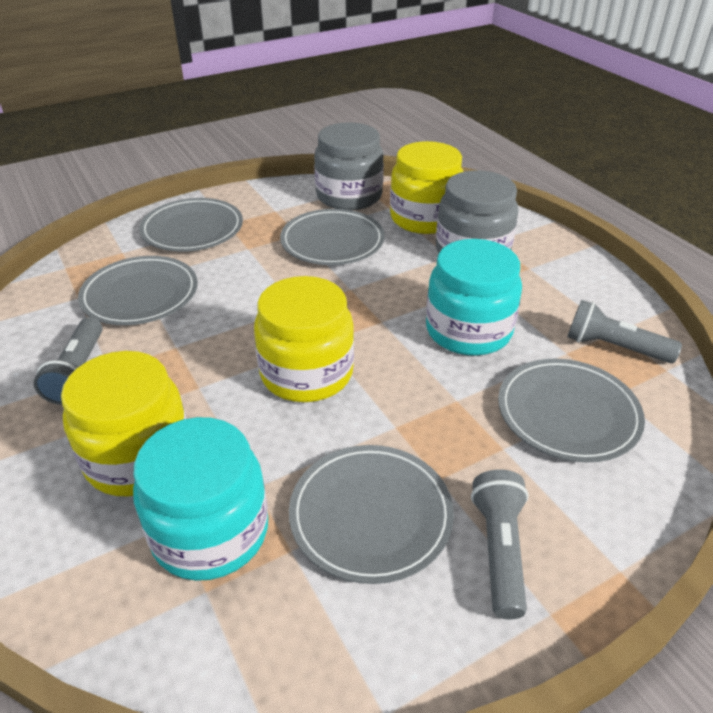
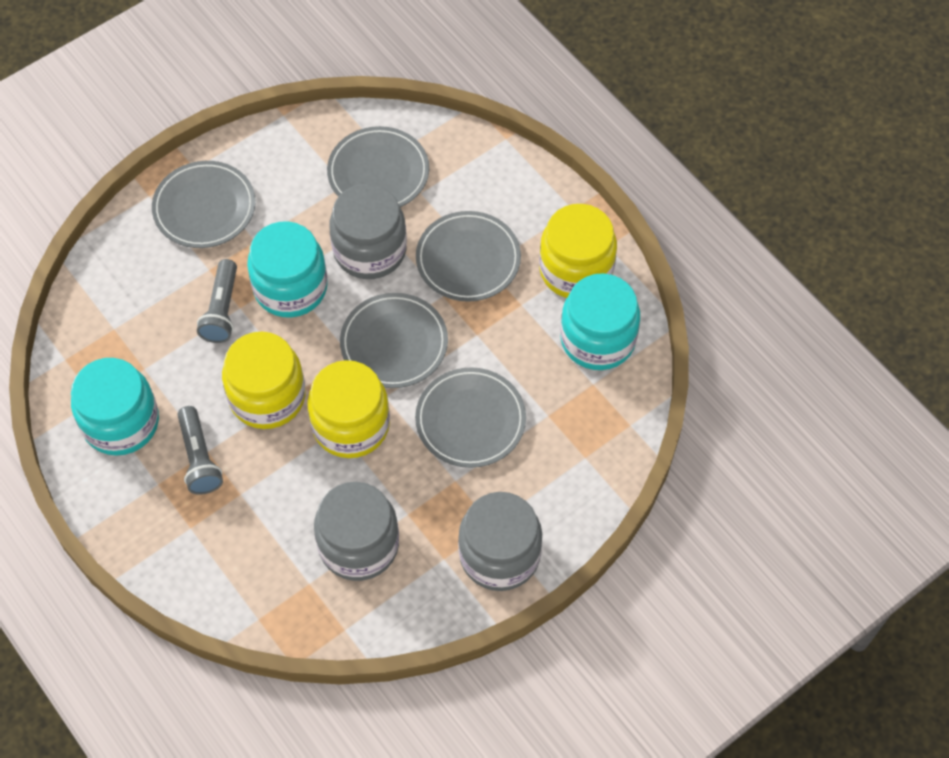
grey flashlight: 3 -> 2
grey jar: 2 -> 3
turquoise jar: 2 -> 3

